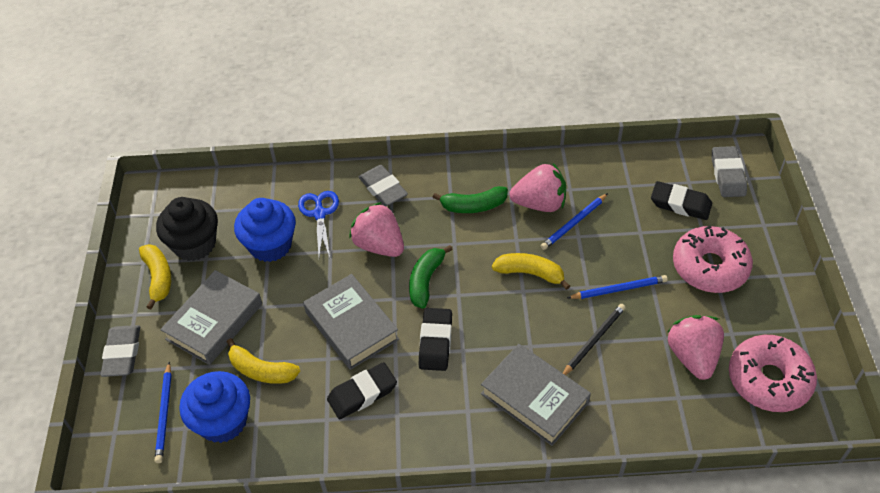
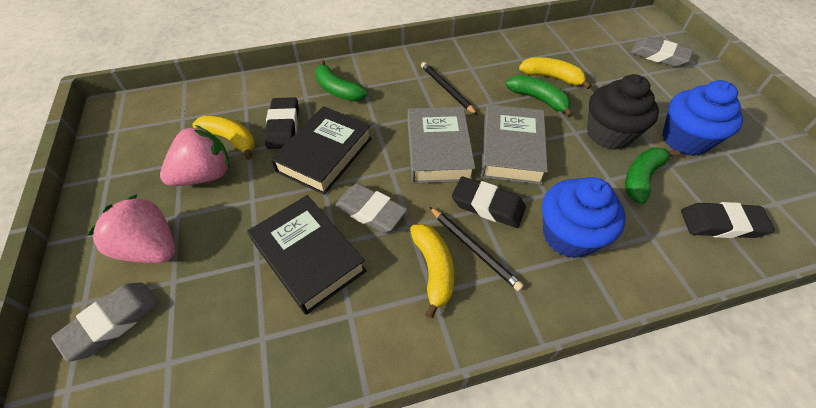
black book: 0 -> 2
black pencil: 1 -> 2
blue pencil: 3 -> 0
blue scissors: 1 -> 0
green banana: 2 -> 3
grey book: 3 -> 2
pink donut: 2 -> 0
pink strawberry: 3 -> 2

